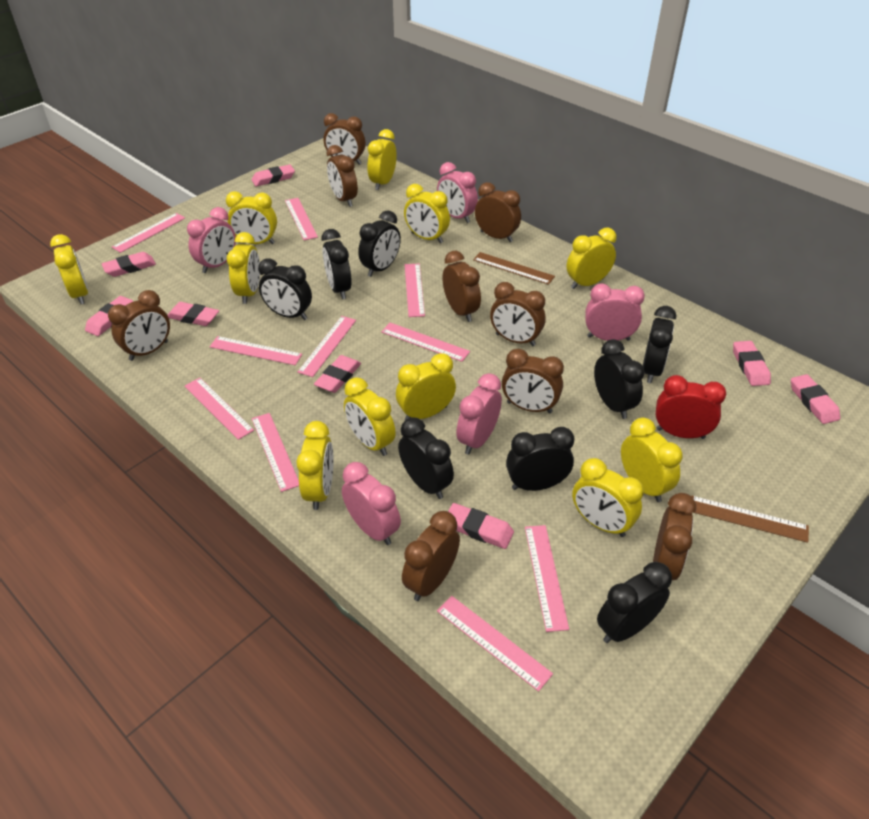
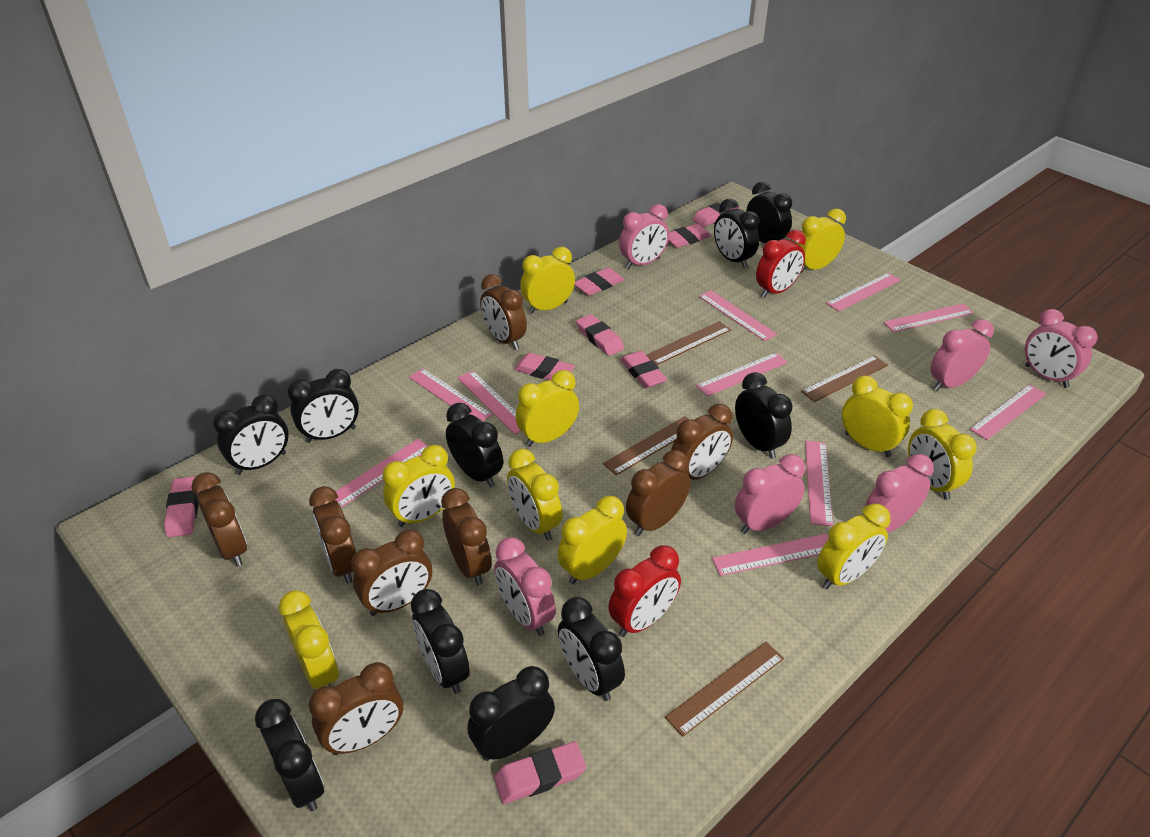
black clock: 8 -> 10
brown clock: 9 -> 8
brown ruler: 2 -> 4
pink clock: 5 -> 6
red clock: 1 -> 2
yellow clock: 11 -> 10

